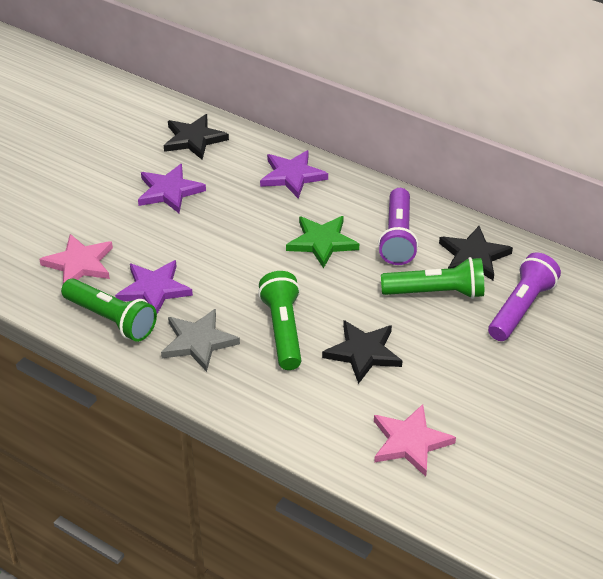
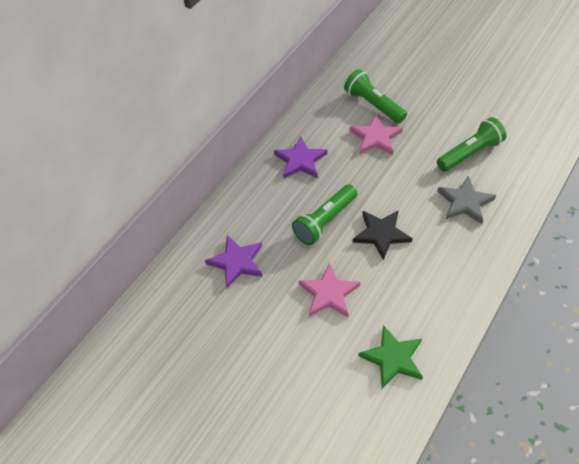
black star: 3 -> 1
purple flashlight: 2 -> 0
purple star: 3 -> 2

